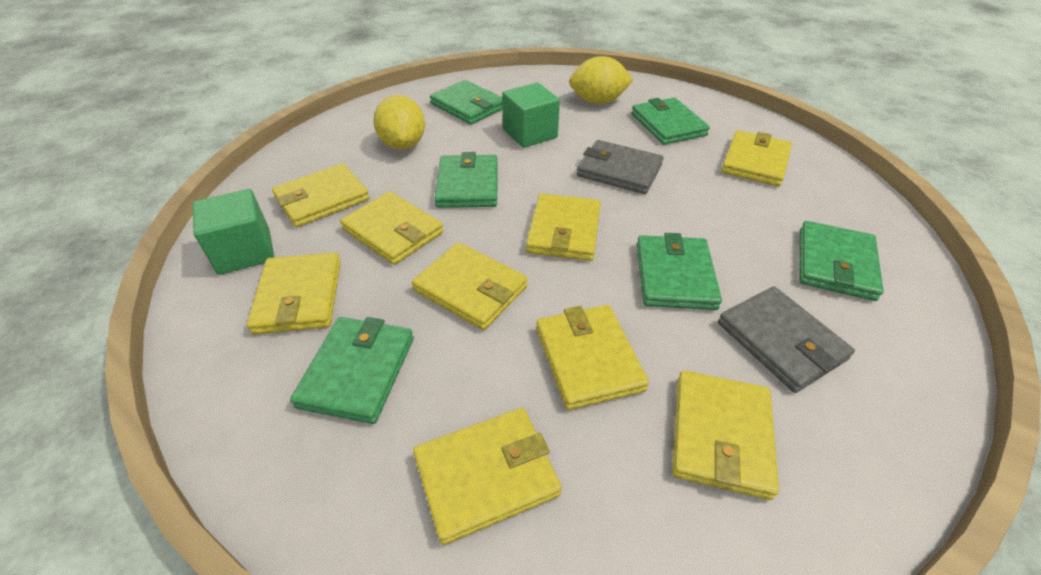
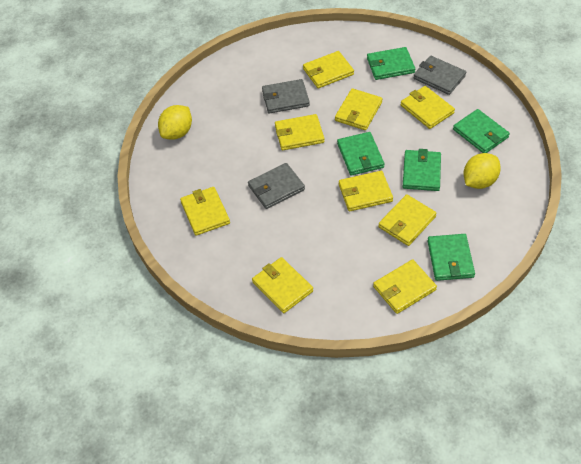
green cube: 2 -> 0
green wallet: 6 -> 5
grey wallet: 2 -> 3

